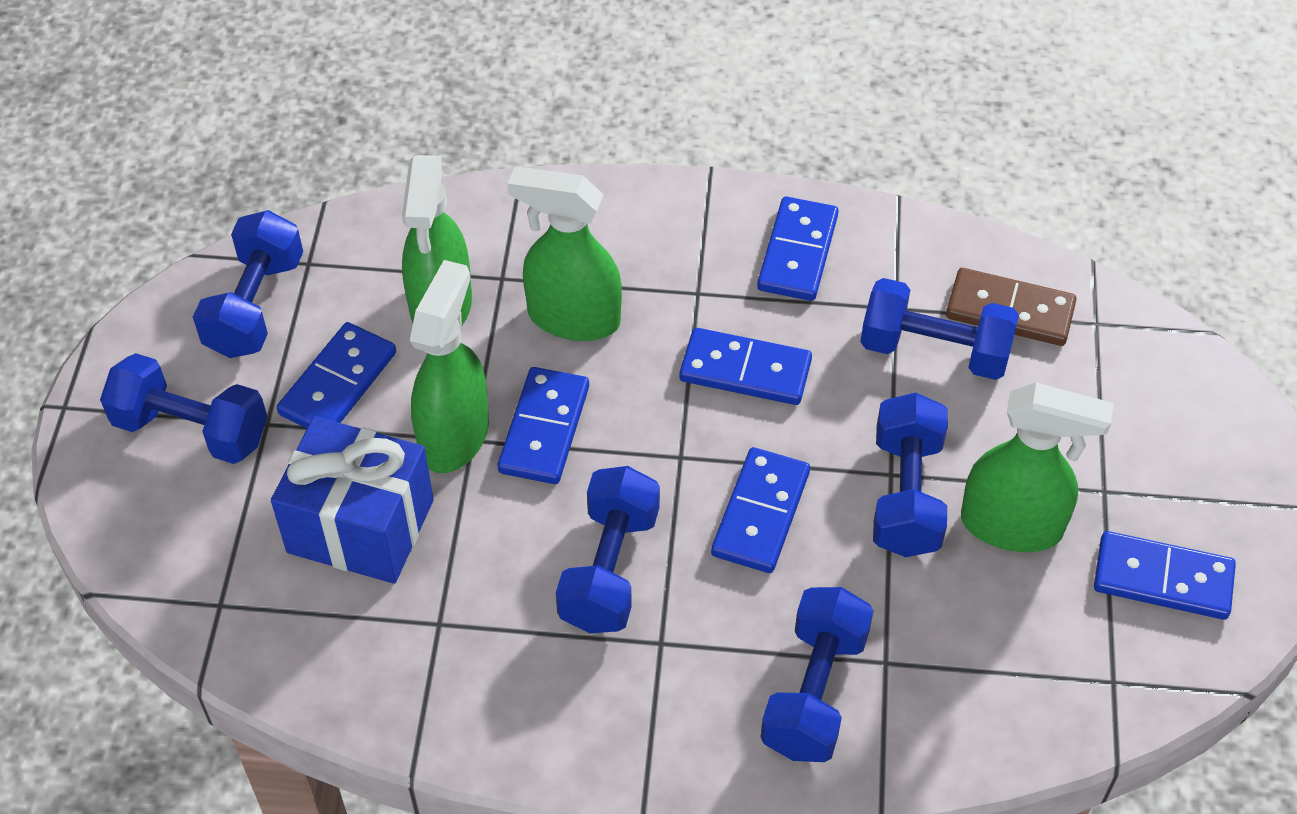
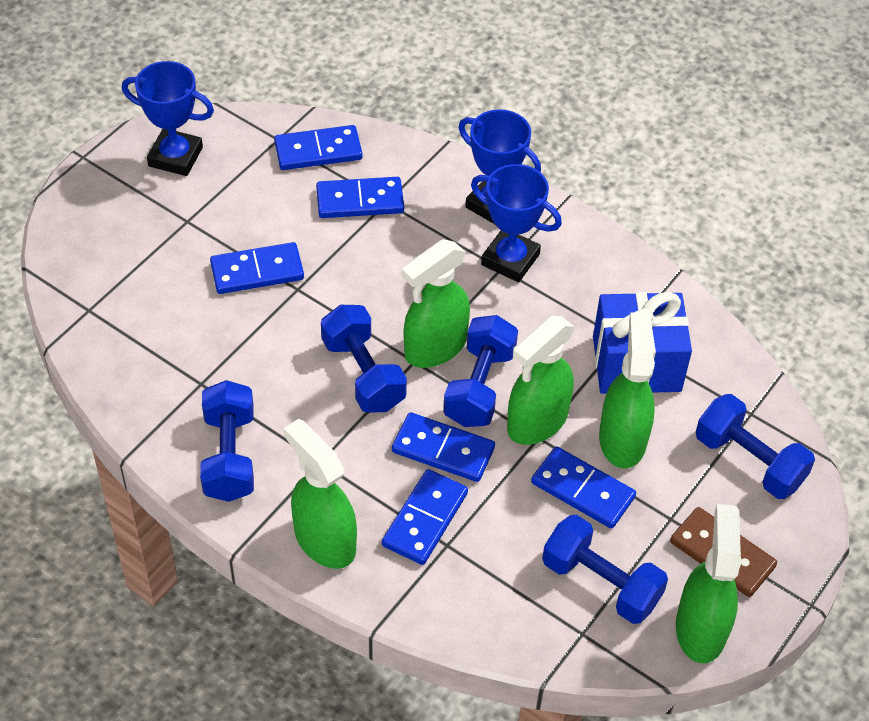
blue dumbbell: 6 -> 5
blue trophy: 0 -> 3
green spray bottle: 4 -> 5

